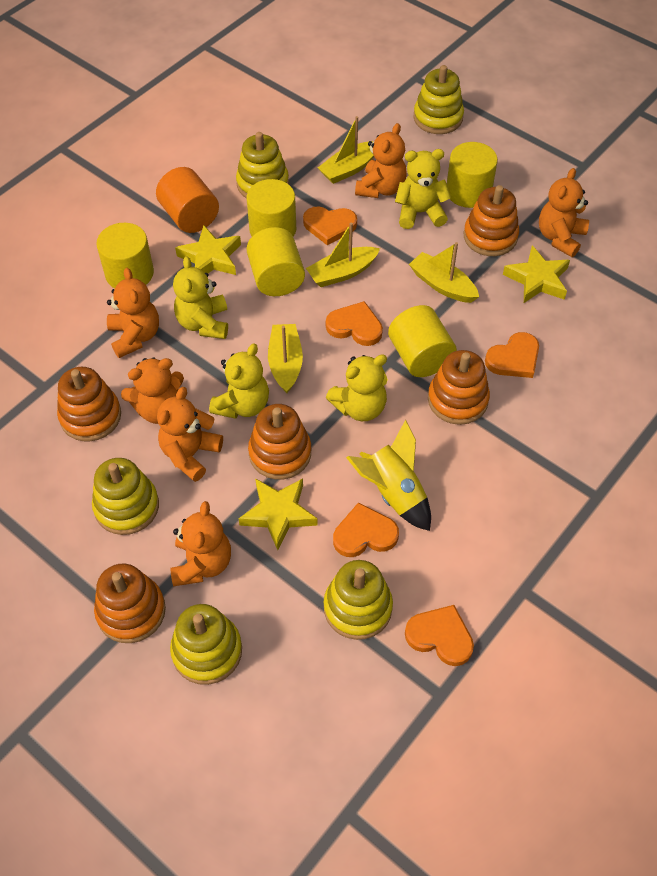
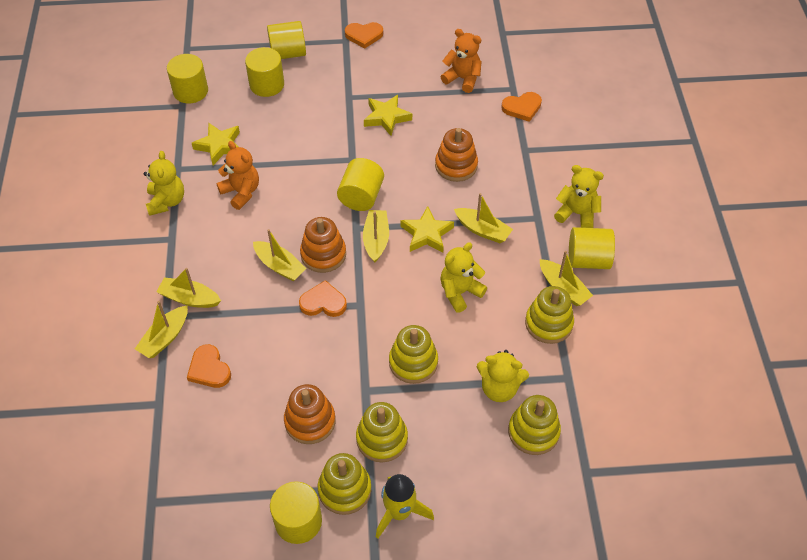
orange cylinder: 1 -> 0
orange heart: 5 -> 4
orange stacking toy: 5 -> 3
orange teddy bear: 6 -> 2
yellow boat: 4 -> 6
yellow cylinder: 5 -> 6

